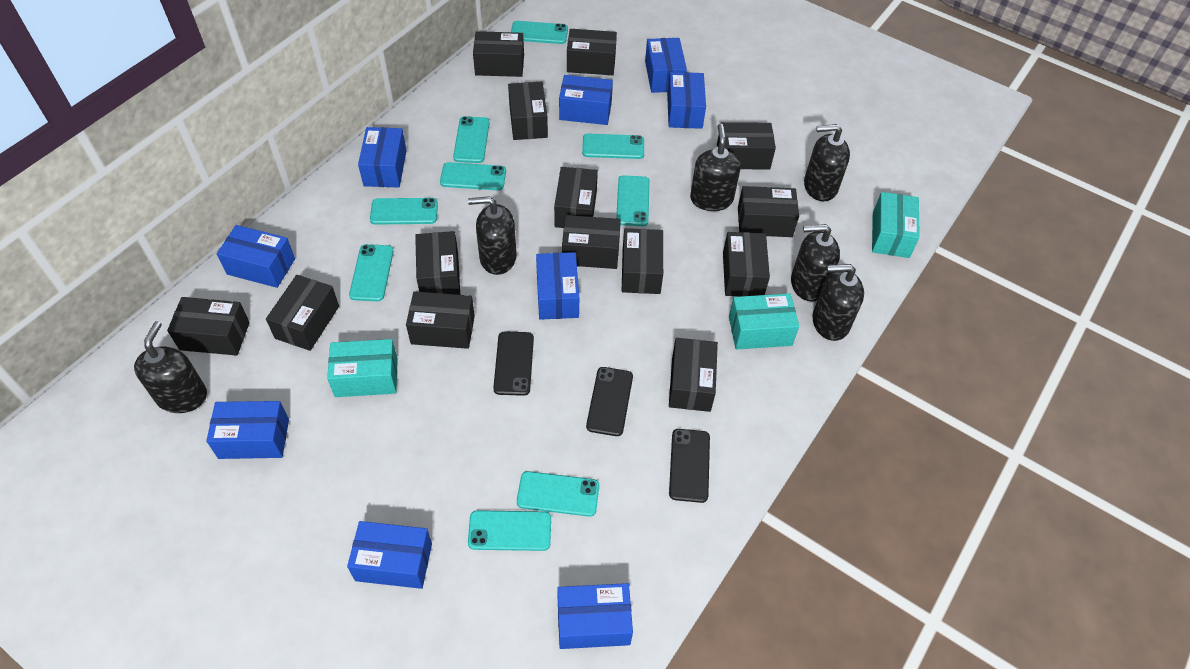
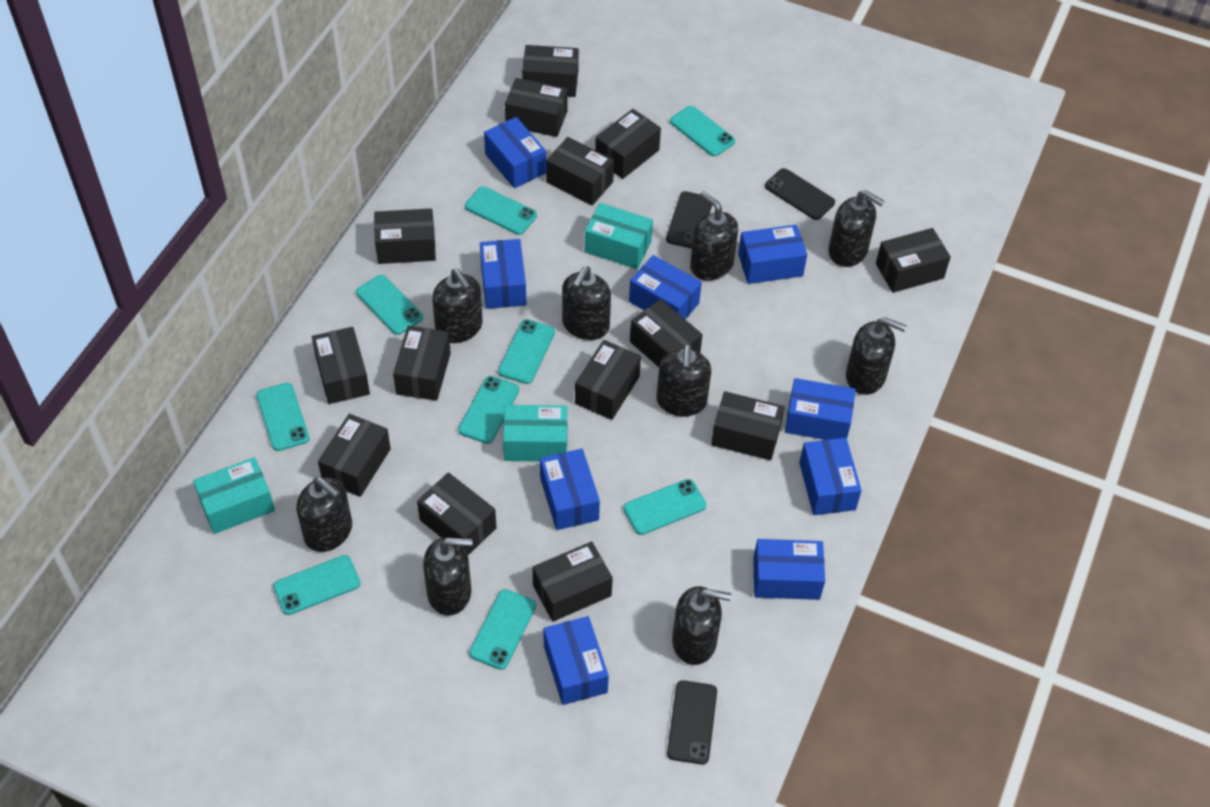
black soap dispenser: 6 -> 9

